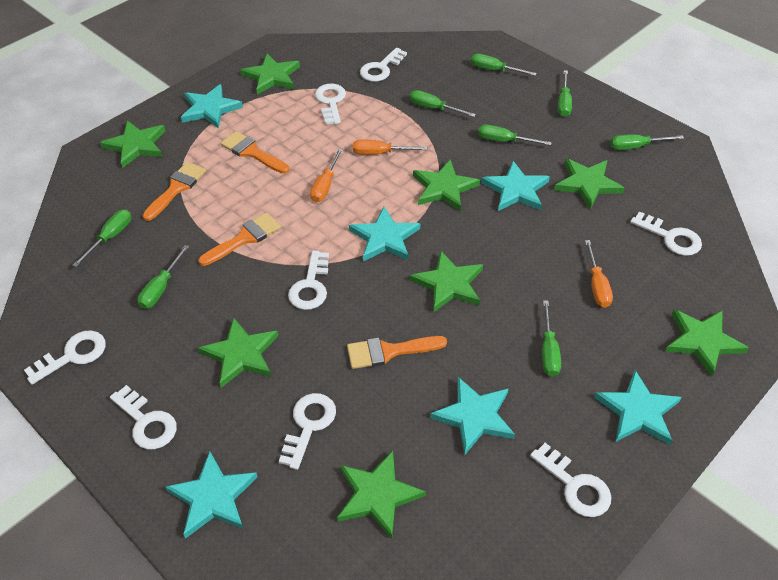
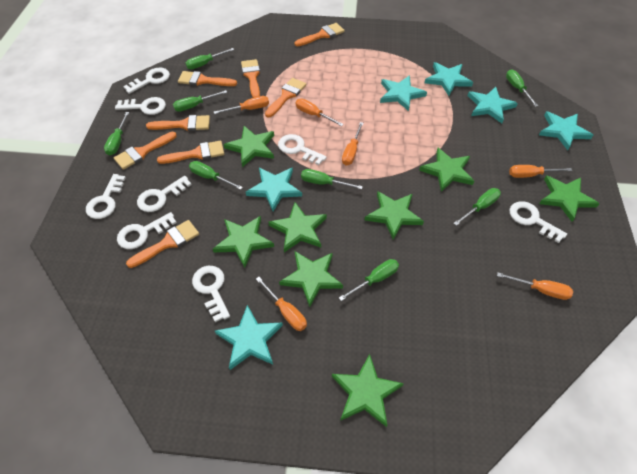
orange brush: 4 -> 8
orange screwdriver: 3 -> 6

